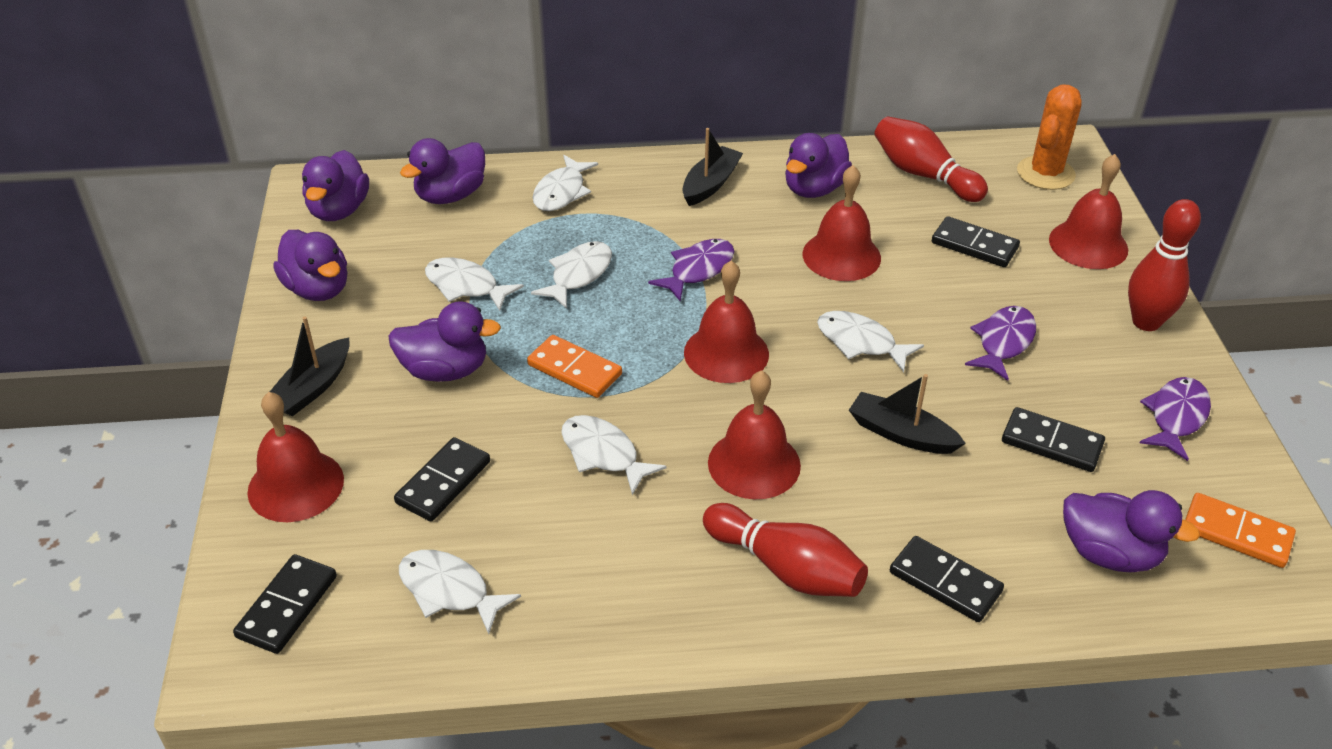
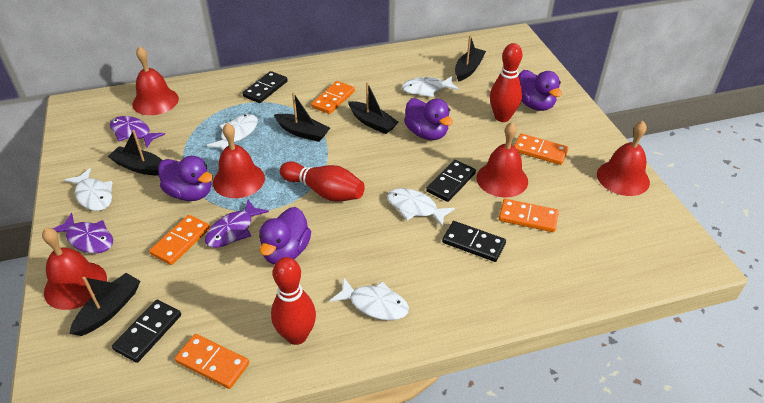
black boat: 3 -> 5
black domino: 5 -> 4
orange cactus: 1 -> 0
orange domino: 2 -> 5
purple duck: 6 -> 4
white fish: 6 -> 5

